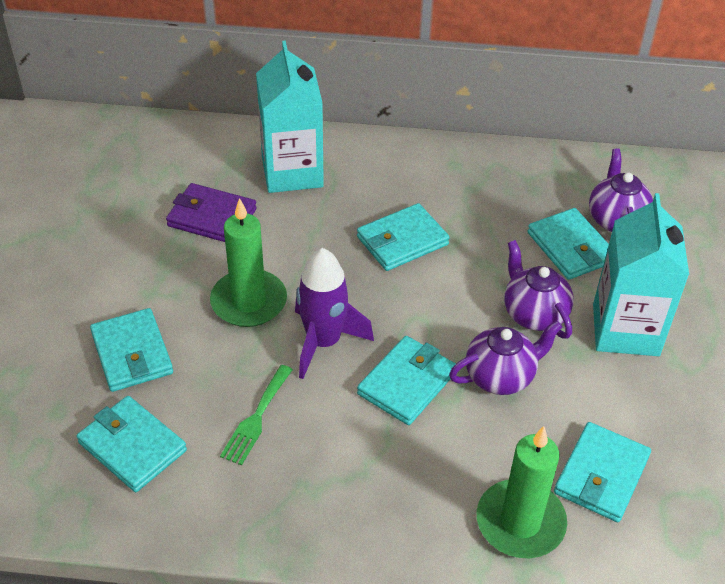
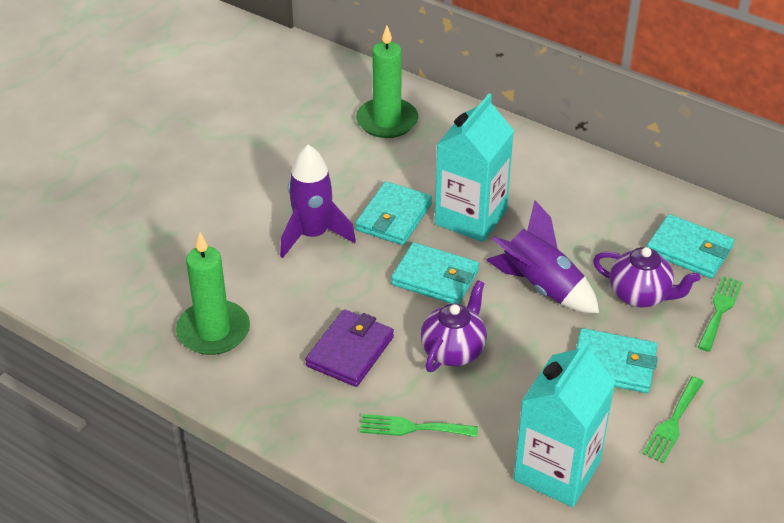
green fork: 1 -> 3
purple rocket: 1 -> 2
purple teapot: 3 -> 2
turquoise wallet: 6 -> 4

